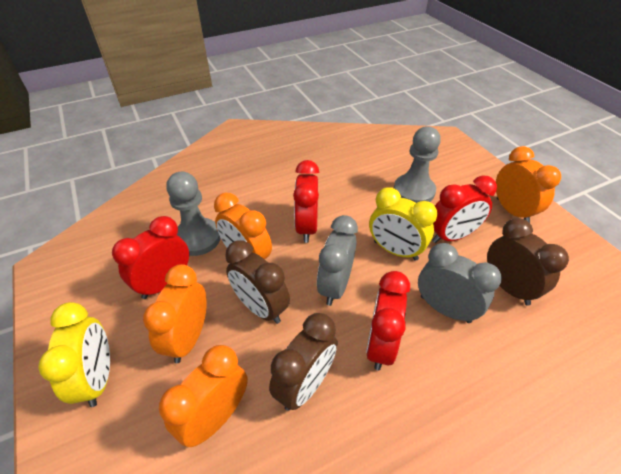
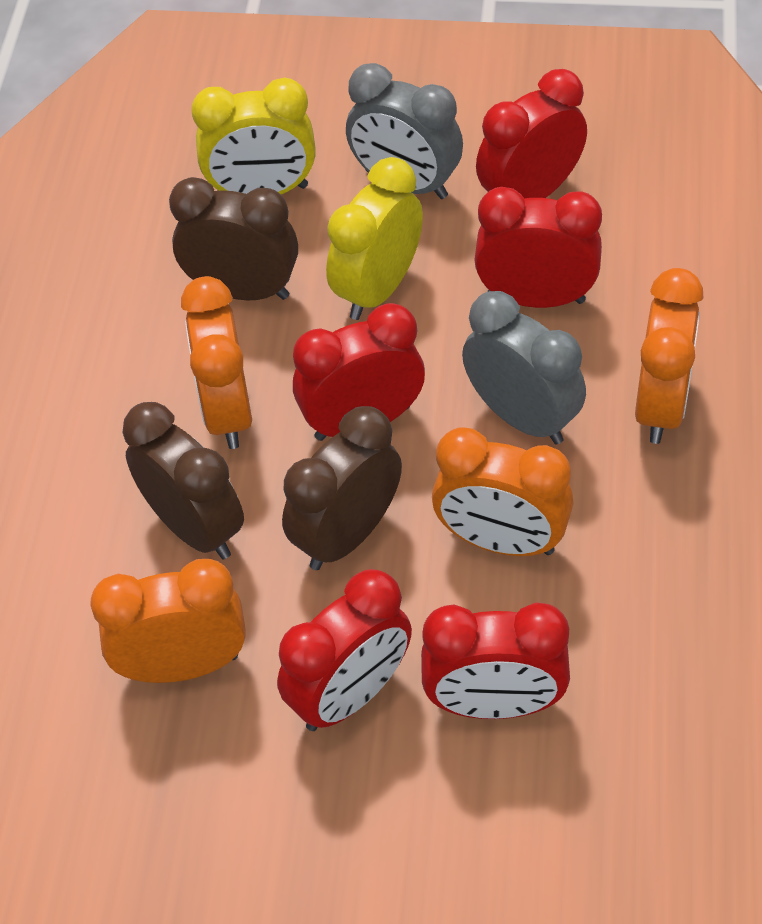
grey pawn: 2 -> 0
red clock: 4 -> 5

